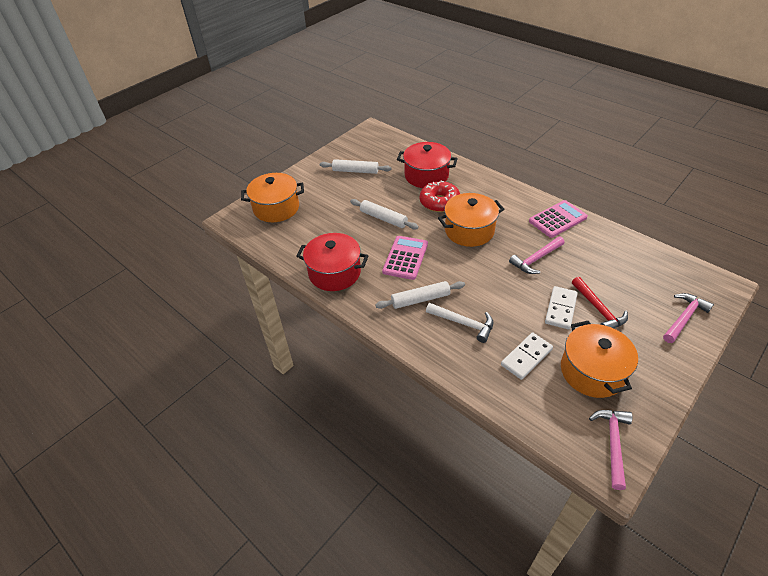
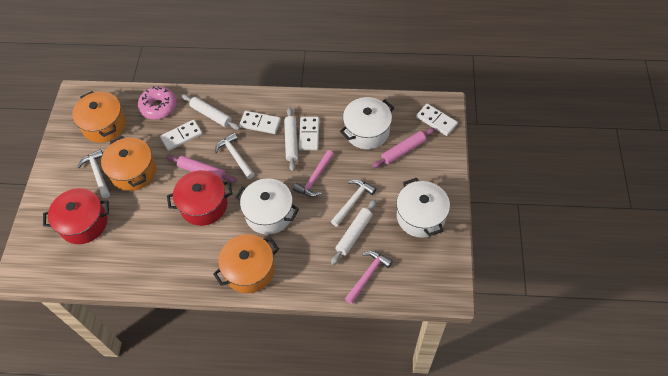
pink calculator: 2 -> 0
pink donut: 0 -> 1
pink hammer: 3 -> 2
pink rolling pin: 0 -> 2
red donut: 1 -> 0
red hammer: 1 -> 0
white domino: 2 -> 4
white hammer: 1 -> 3
white pot: 0 -> 3

